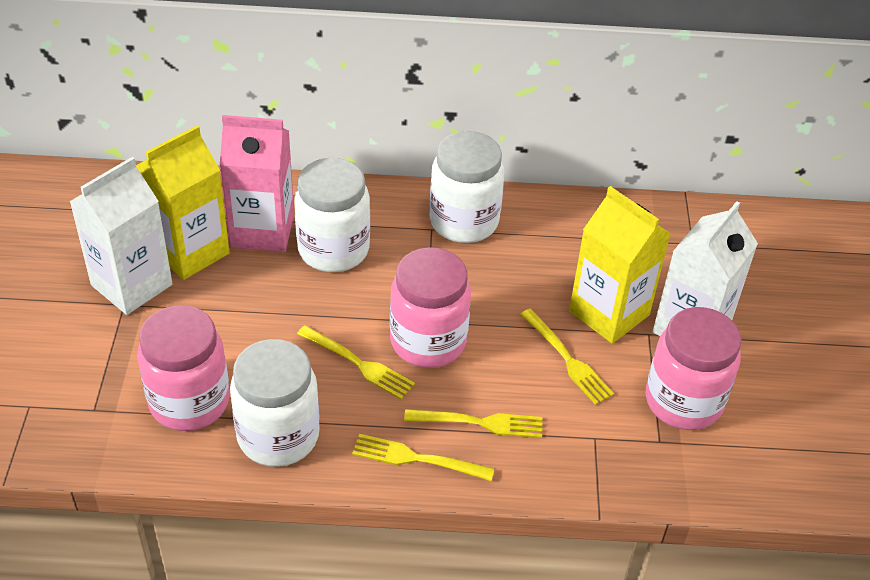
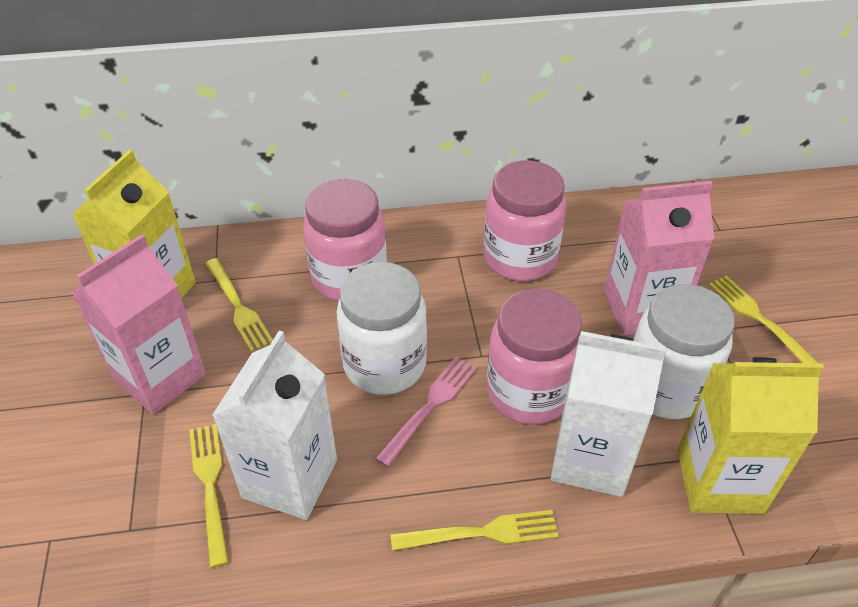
pink carton: 1 -> 2
pink fork: 0 -> 1
white jar: 3 -> 2

